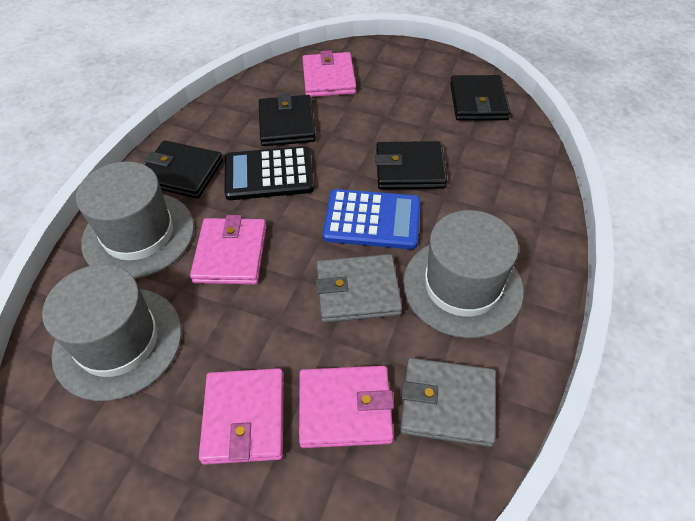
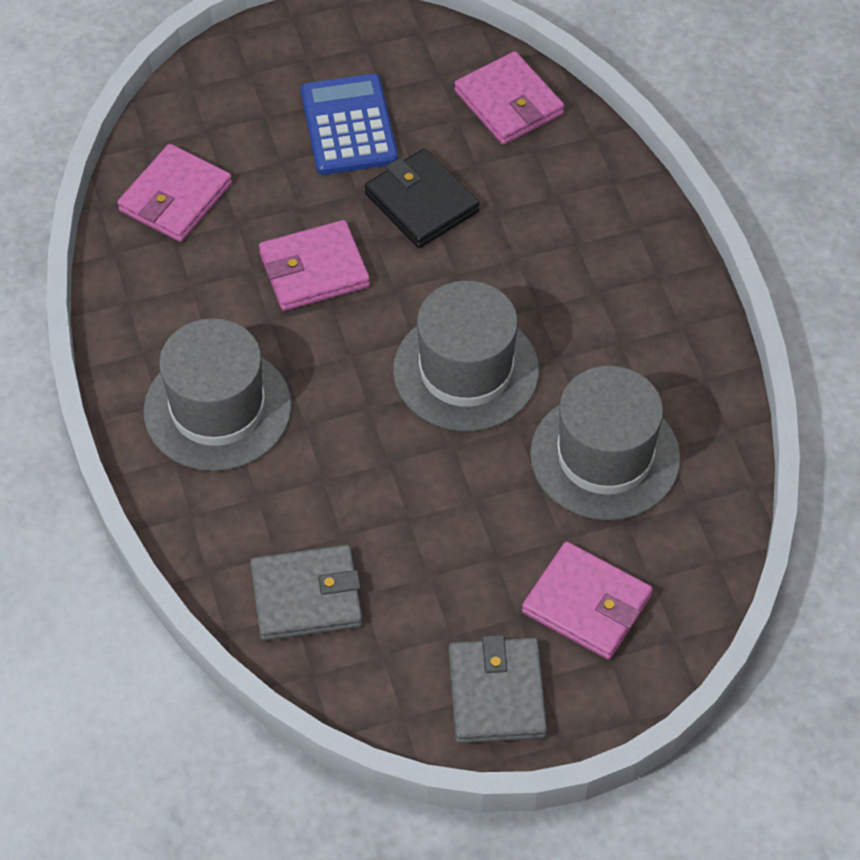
black calculator: 1 -> 0
black wallet: 4 -> 1

